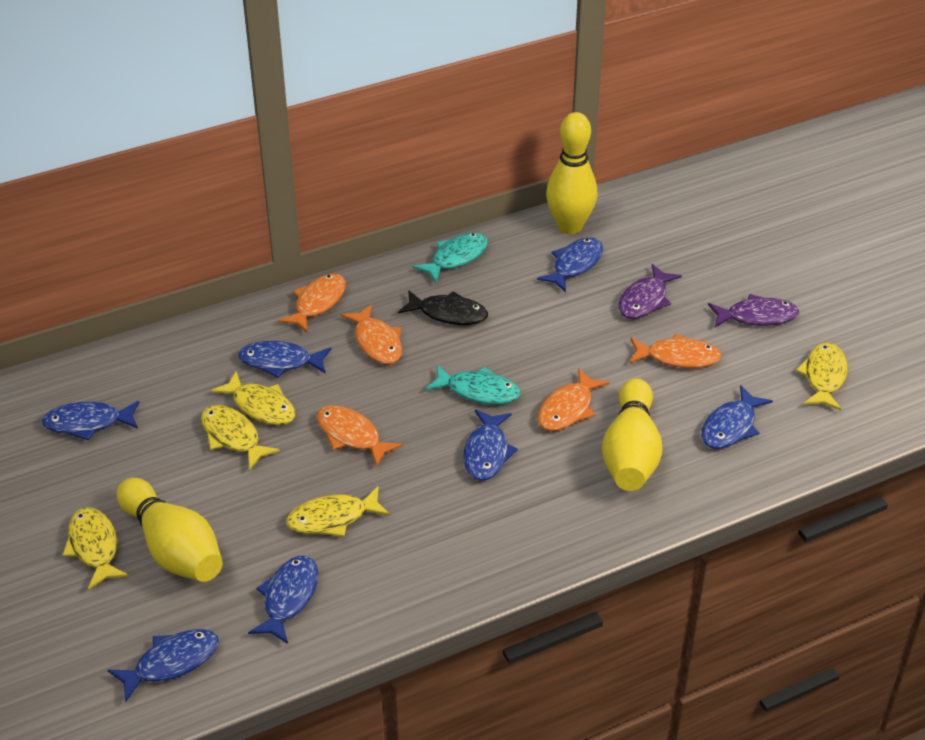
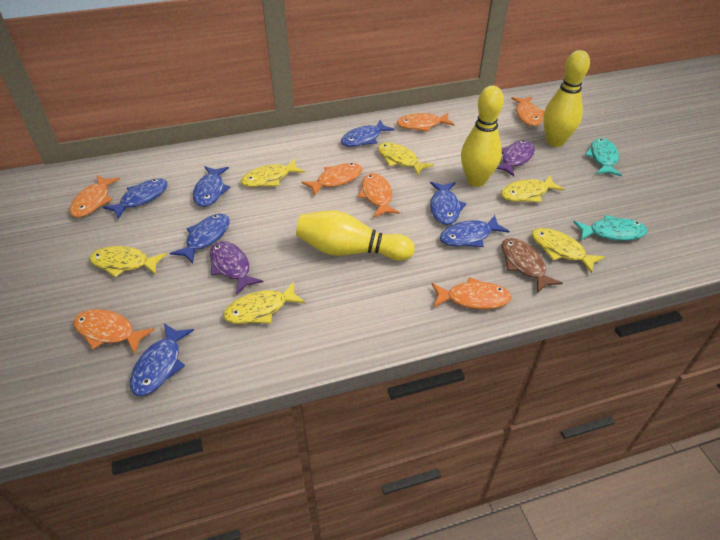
black fish: 1 -> 0
brown fish: 0 -> 1
orange fish: 5 -> 7
yellow fish: 5 -> 6

